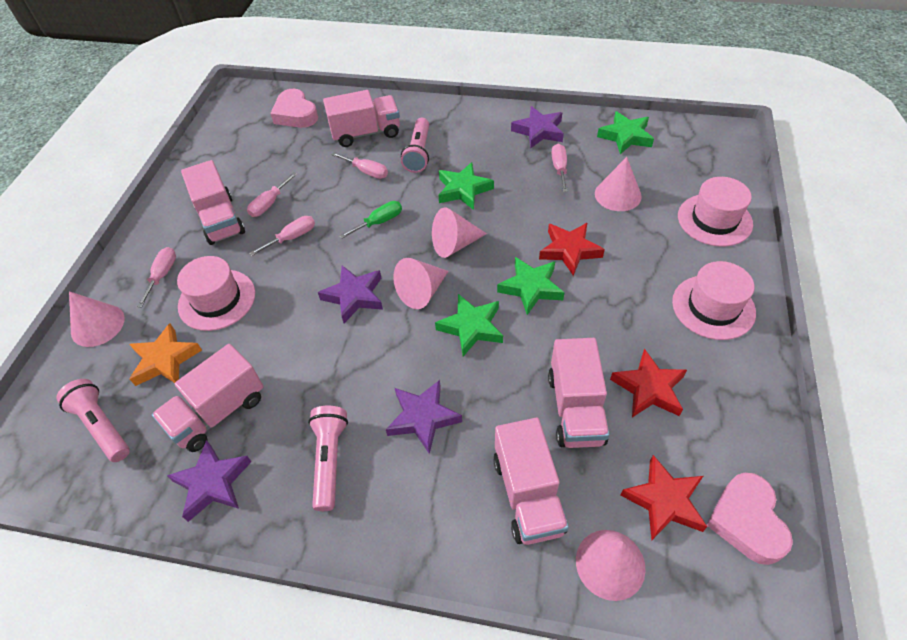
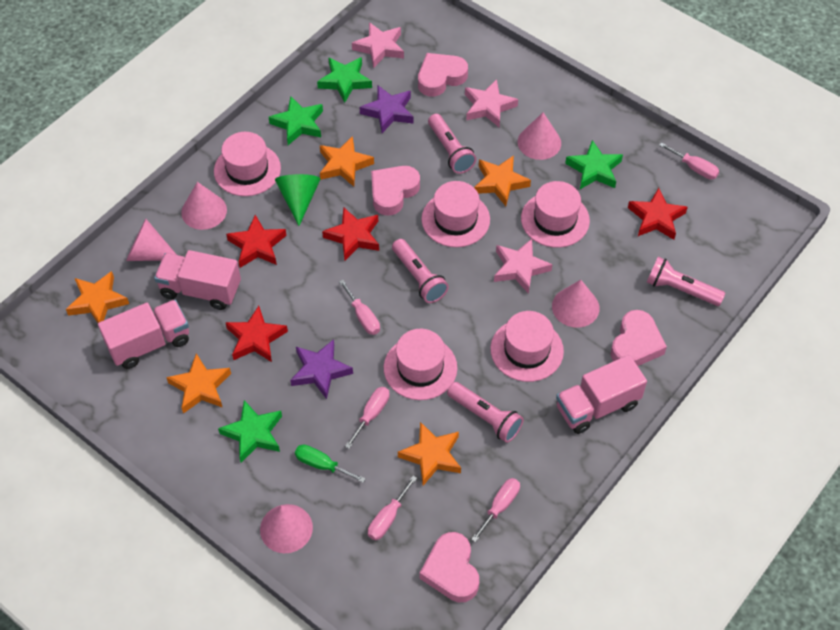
green cone: 0 -> 1
orange star: 1 -> 5
pink flashlight: 3 -> 4
pink hat: 3 -> 5
pink heart: 2 -> 4
pink star: 0 -> 3
pink truck: 5 -> 3
purple star: 4 -> 2
red star: 3 -> 4

